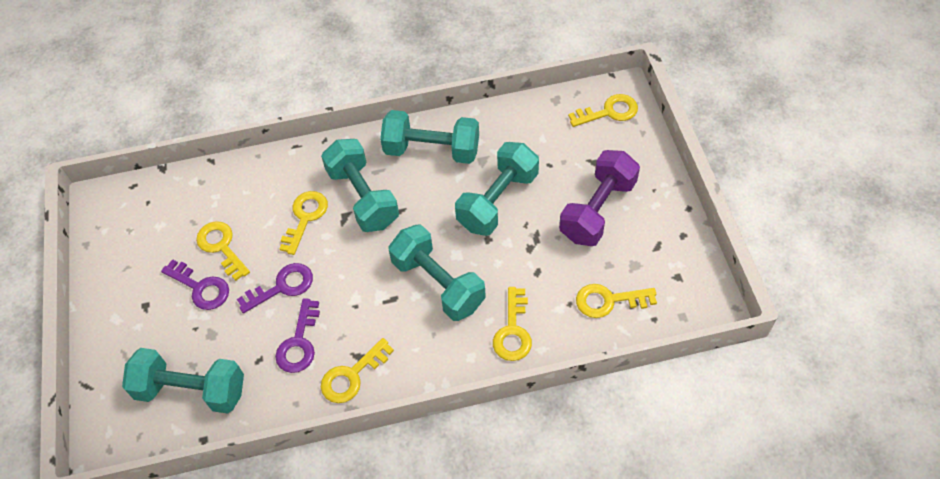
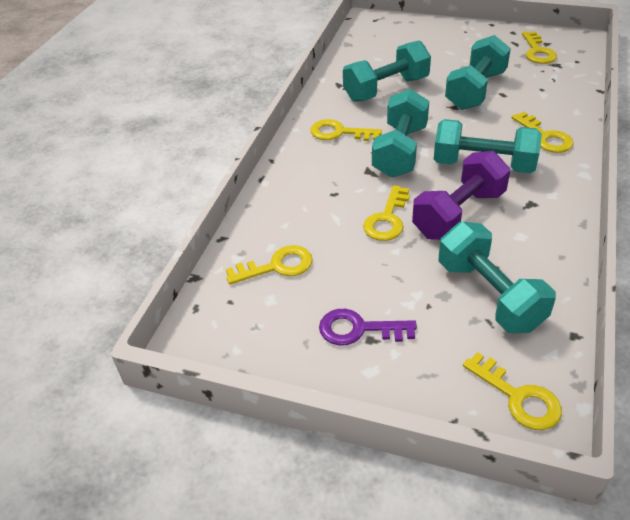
purple key: 3 -> 1

